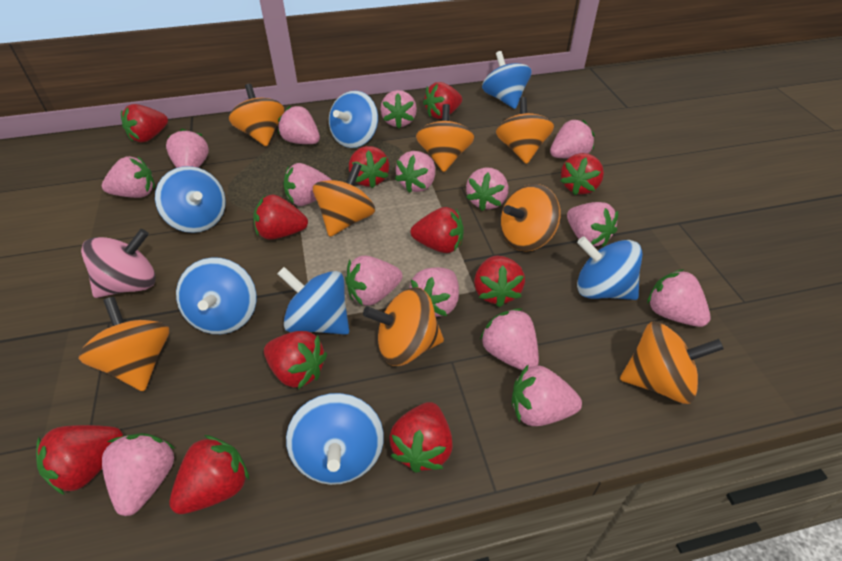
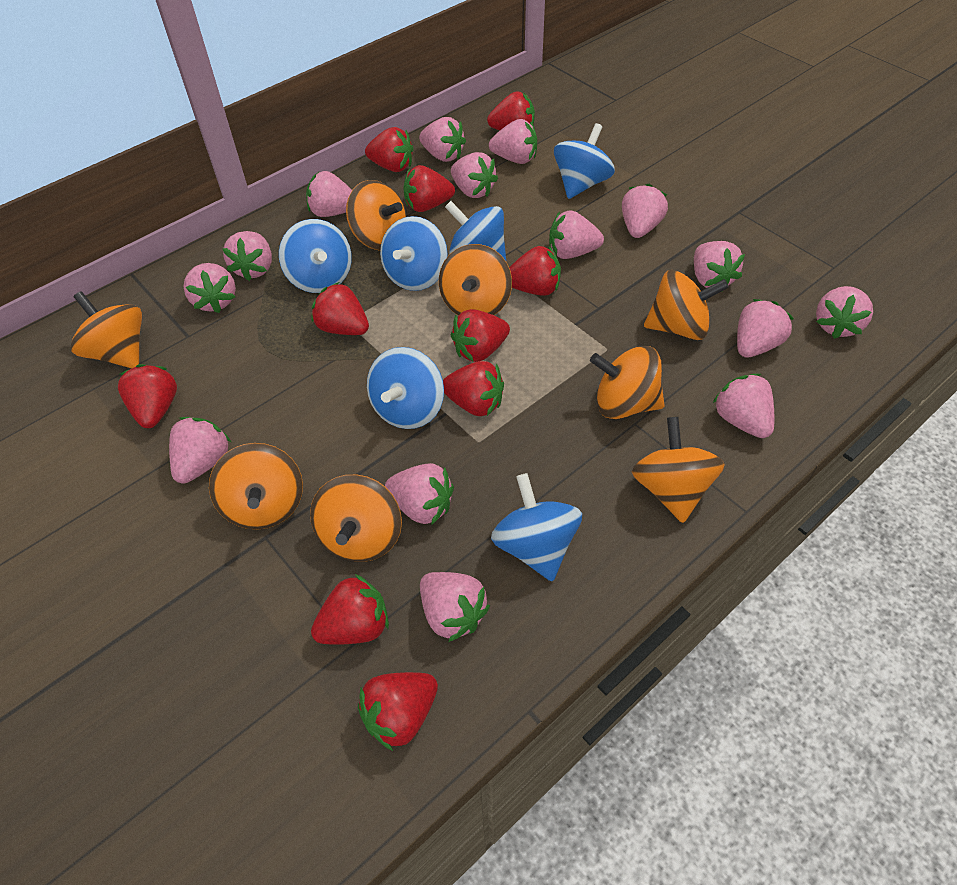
blue spinning top: 7 -> 6
pink spinning top: 1 -> 0
red strawberry: 11 -> 10

